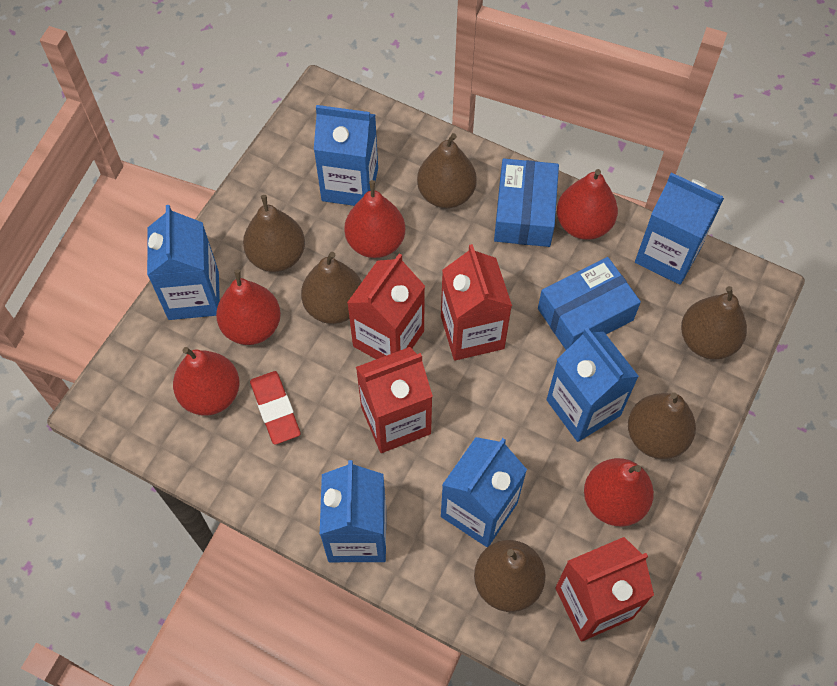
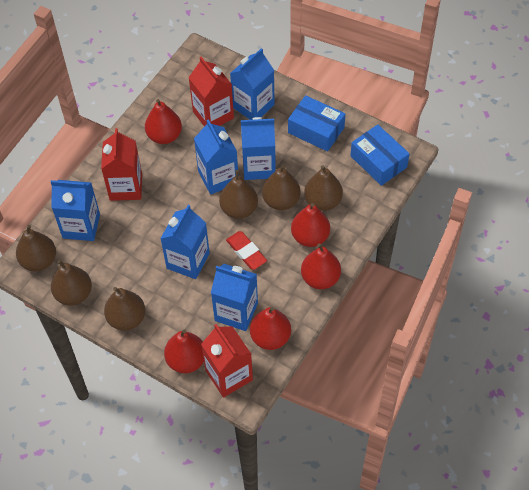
red carton: 4 -> 3

